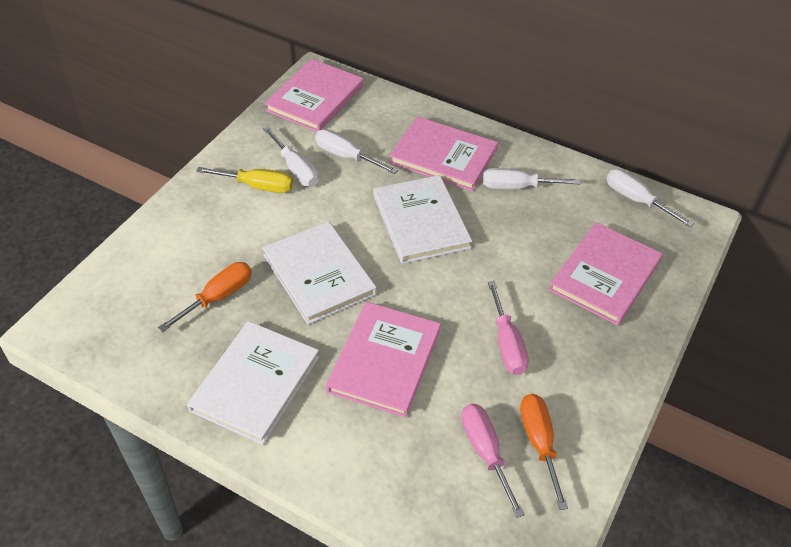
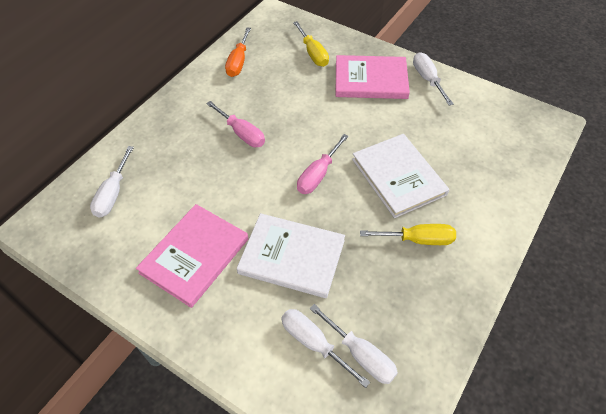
orange screwdriver: 2 -> 1
pink book: 4 -> 2
white book: 3 -> 2
yellow screwdriver: 1 -> 2

